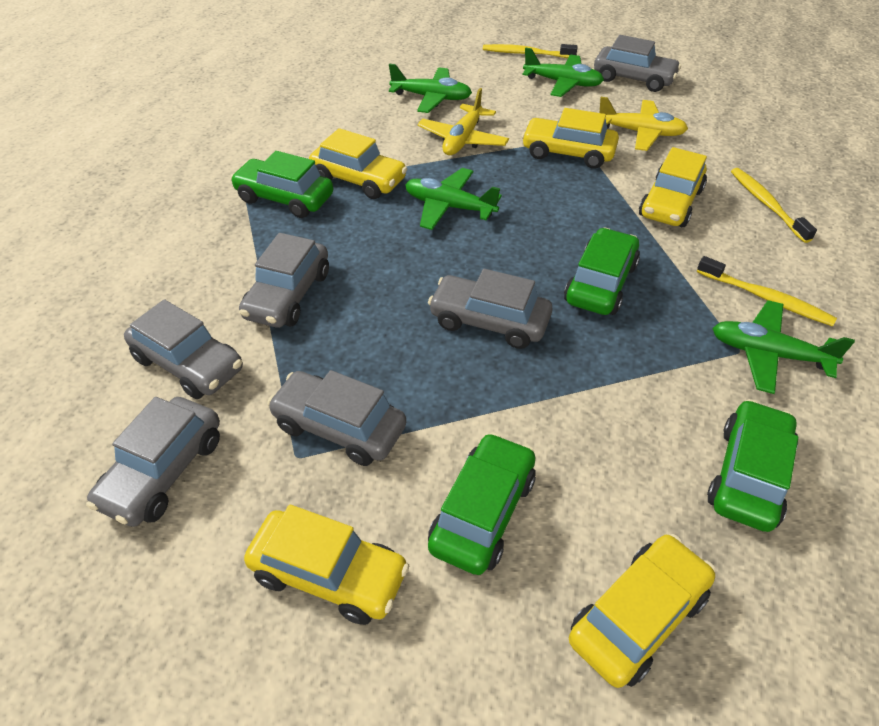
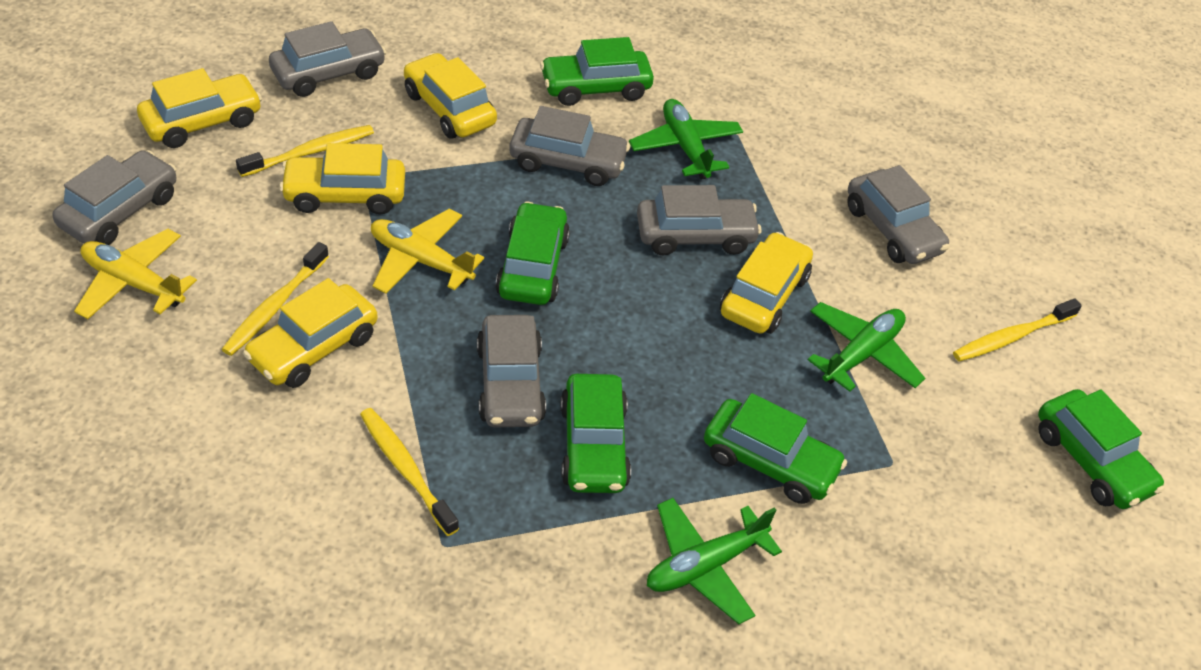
green car: 4 -> 5
green plane: 4 -> 3
yellow toothbrush: 3 -> 4

